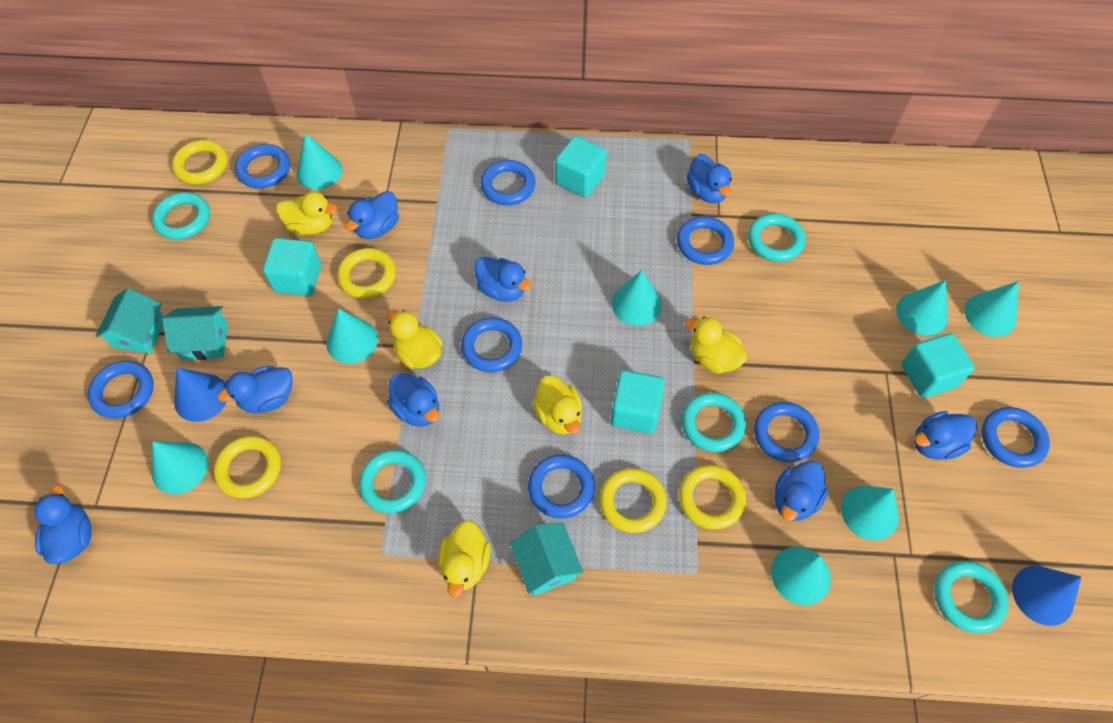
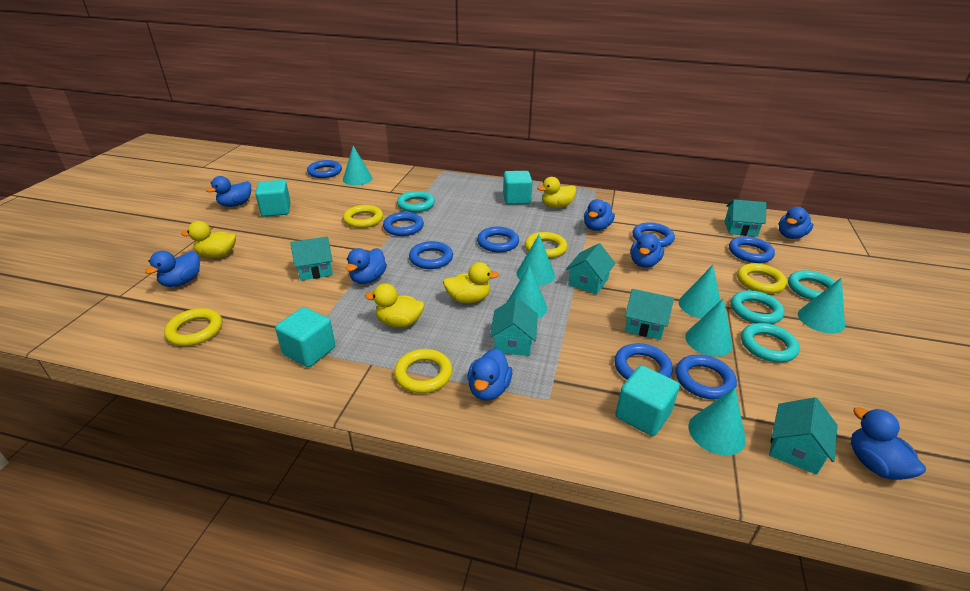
blue cone: 2 -> 0
turquoise cone: 8 -> 7
turquoise house: 3 -> 6
turquoise ring: 5 -> 4
yellow duck: 5 -> 4

